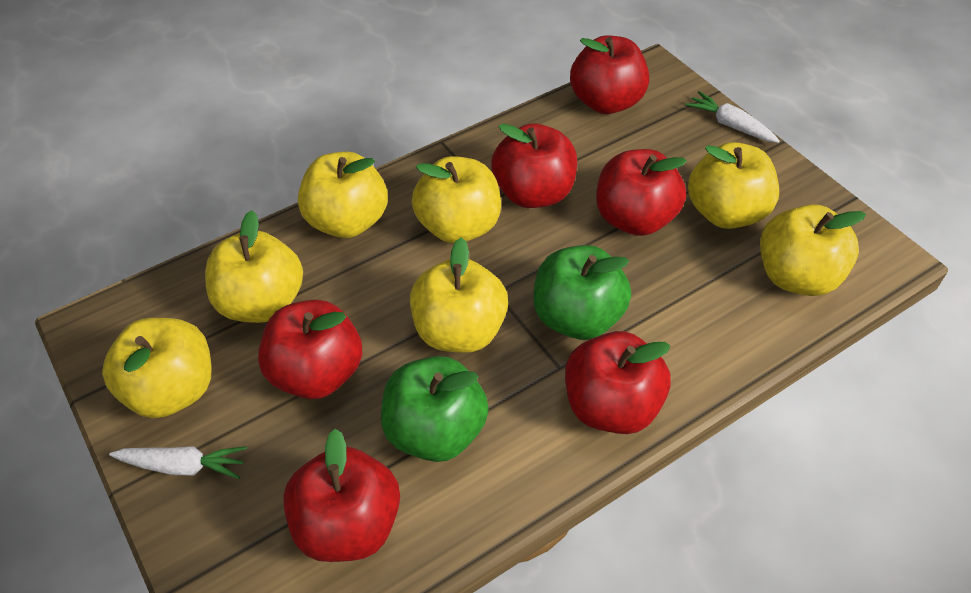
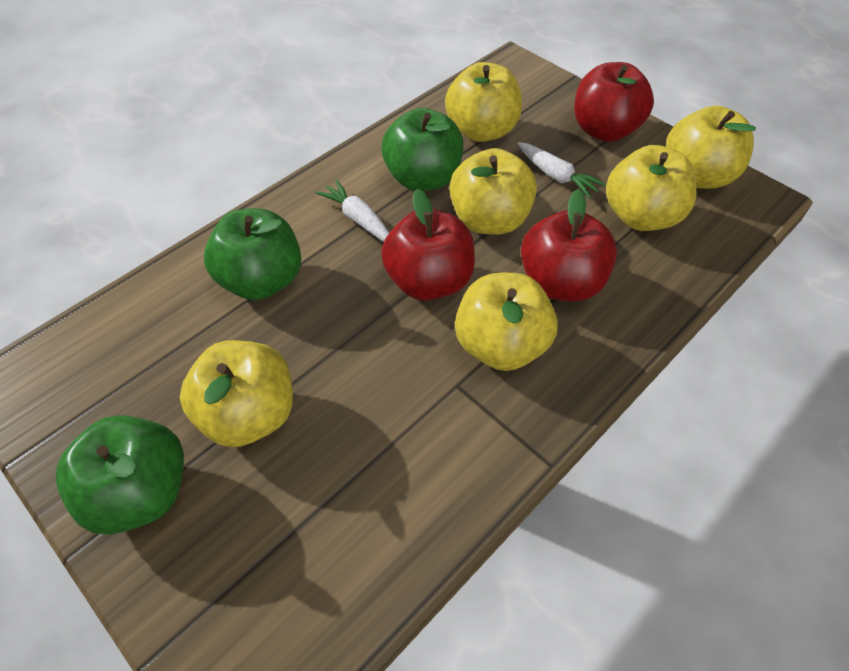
green apple: 2 -> 3
red apple: 6 -> 3
yellow apple: 7 -> 6

